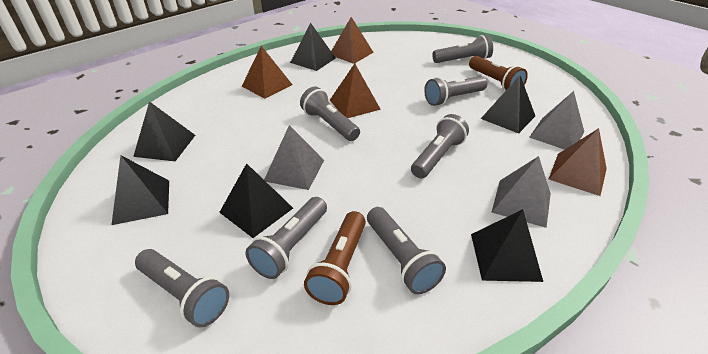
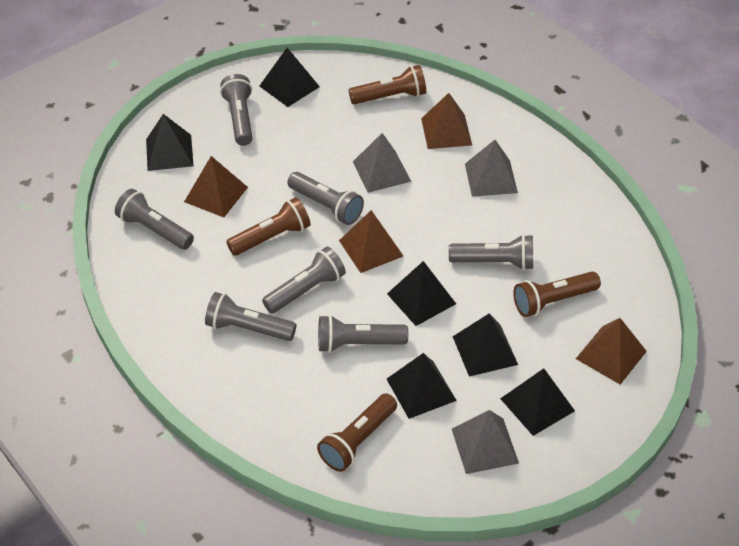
brown flashlight: 2 -> 4

